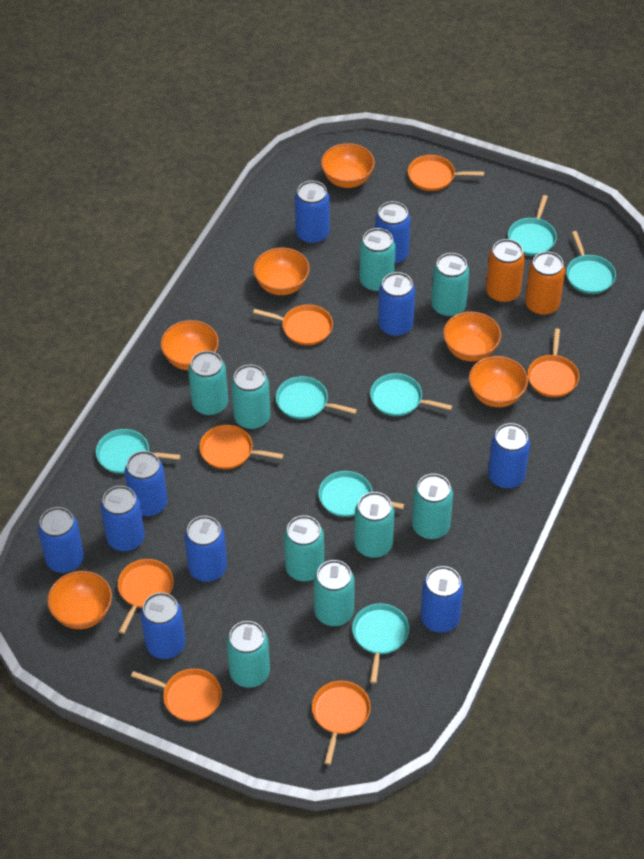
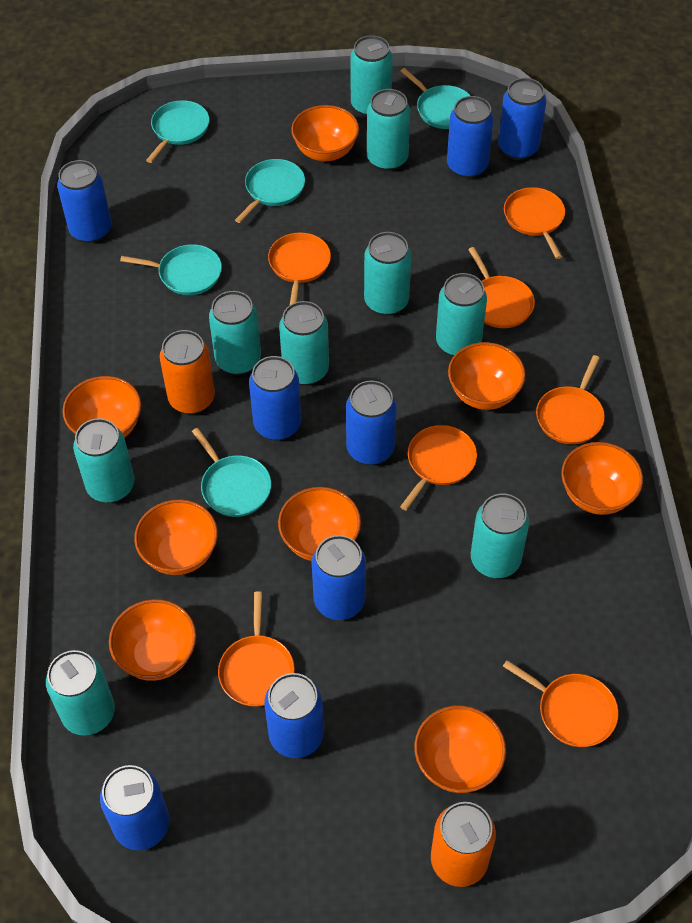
blue can: 10 -> 8
orange bowl: 6 -> 8
turquoise pan: 7 -> 5

